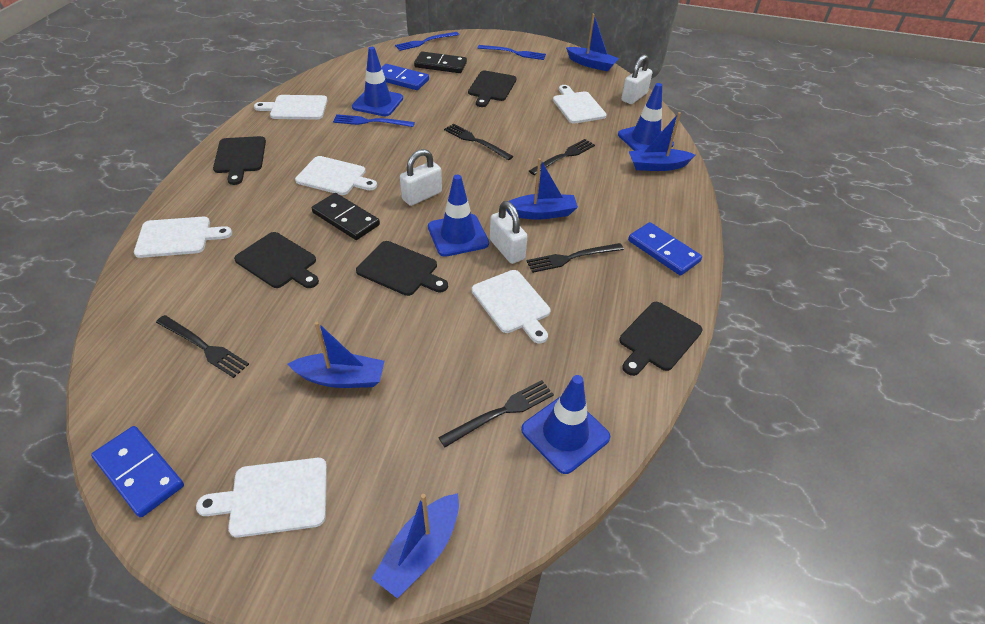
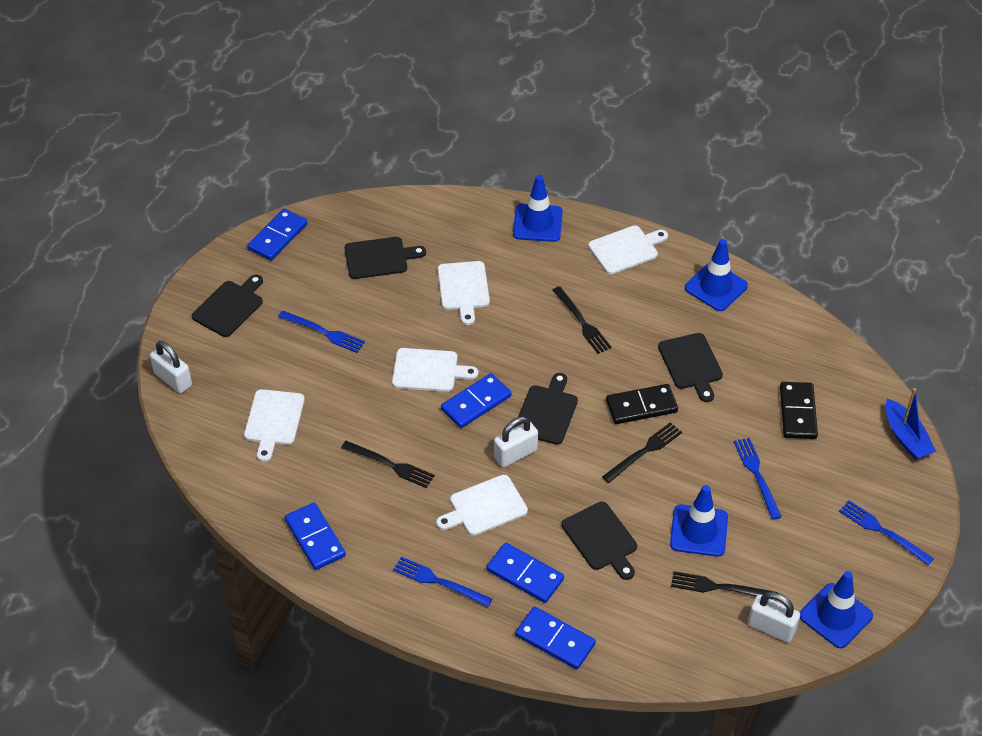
black fork: 5 -> 4
blue boat: 5 -> 1
blue domino: 3 -> 5
blue fork: 3 -> 4
white cutting board: 6 -> 5

